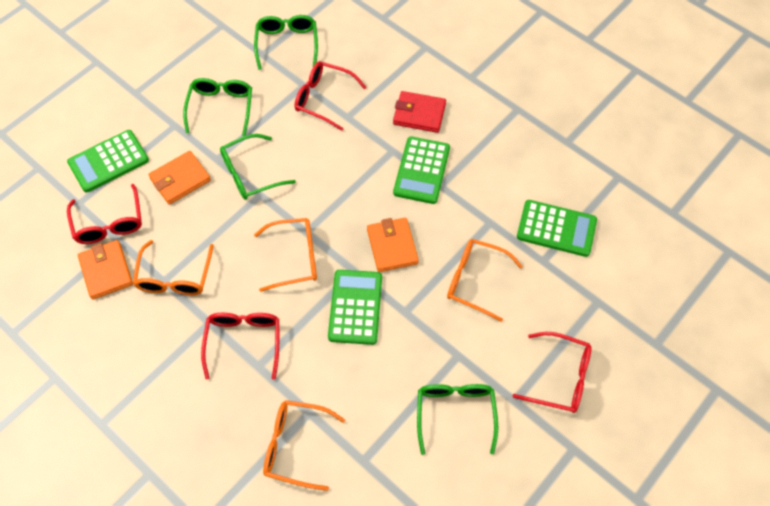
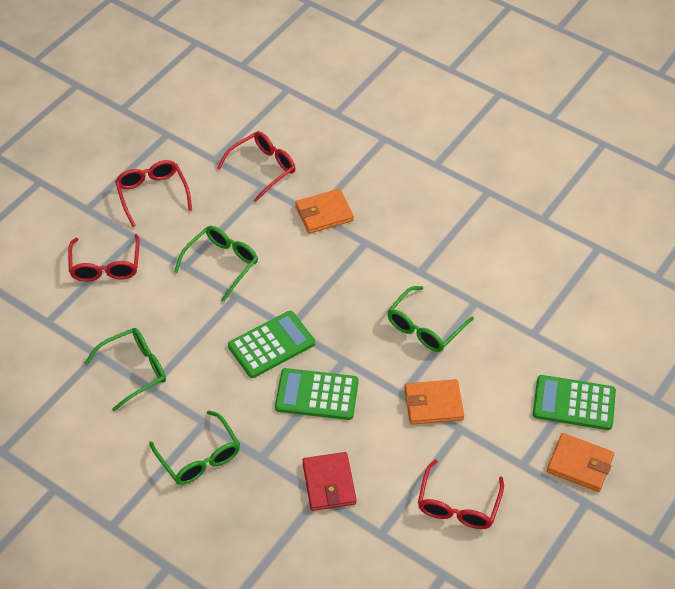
green calculator: 4 -> 3
orange glasses: 4 -> 0

